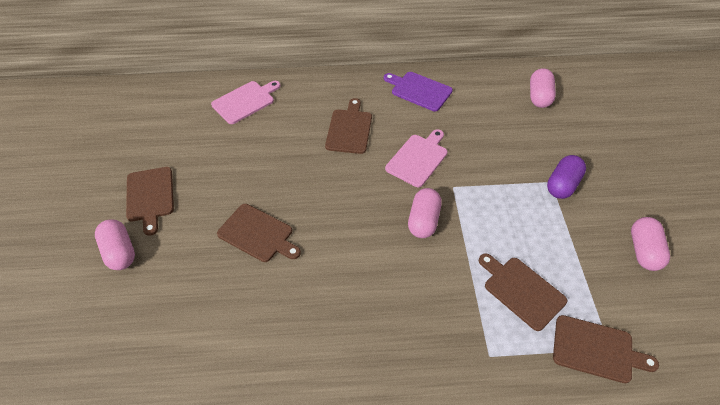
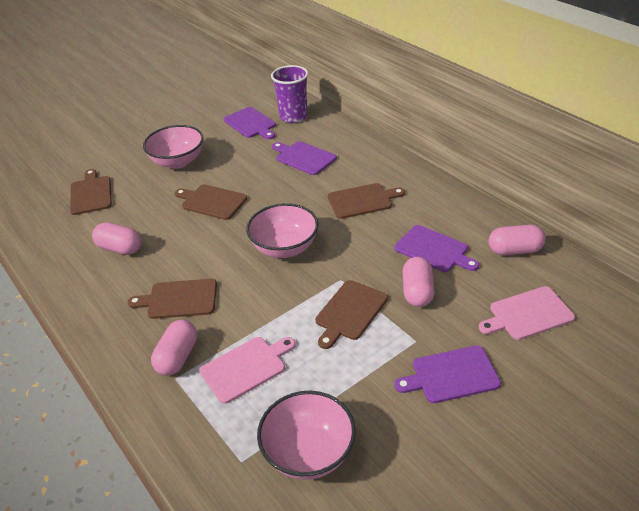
pink bowl: 0 -> 3
purple capsule: 1 -> 0
purple cup: 0 -> 1
purple cutting board: 1 -> 4

